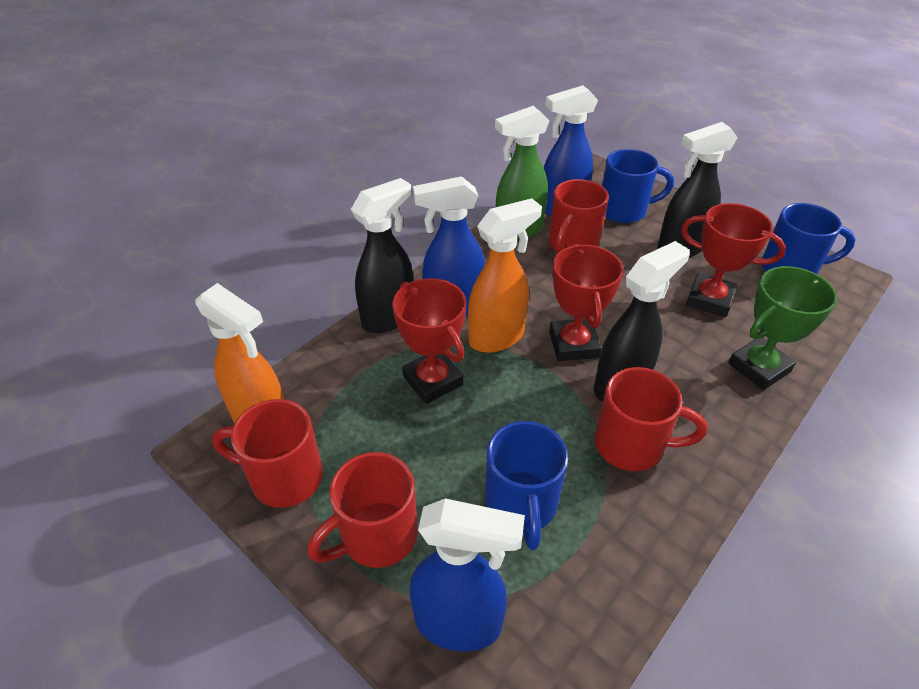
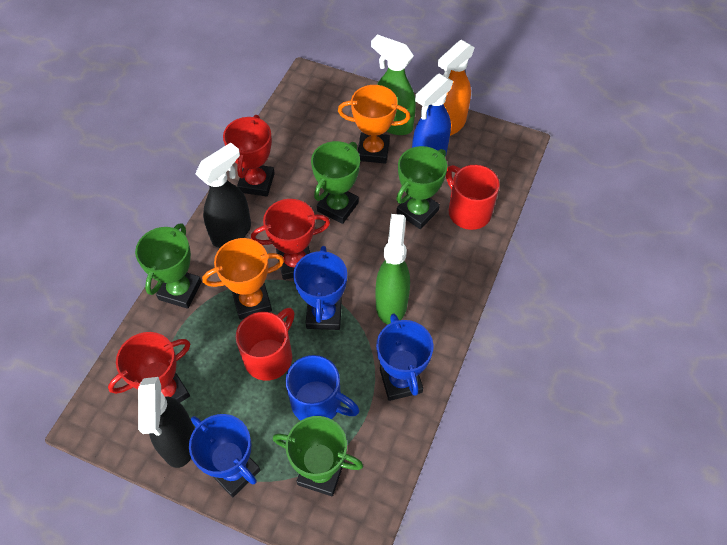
black spray bottle: 3 -> 2
blue mug: 3 -> 1
blue spray bottle: 3 -> 1
blue trophy: 0 -> 3
green spray bottle: 1 -> 2
green trophy: 1 -> 4
orange spray bottle: 2 -> 1
orange trophy: 0 -> 2
red mug: 4 -> 2

